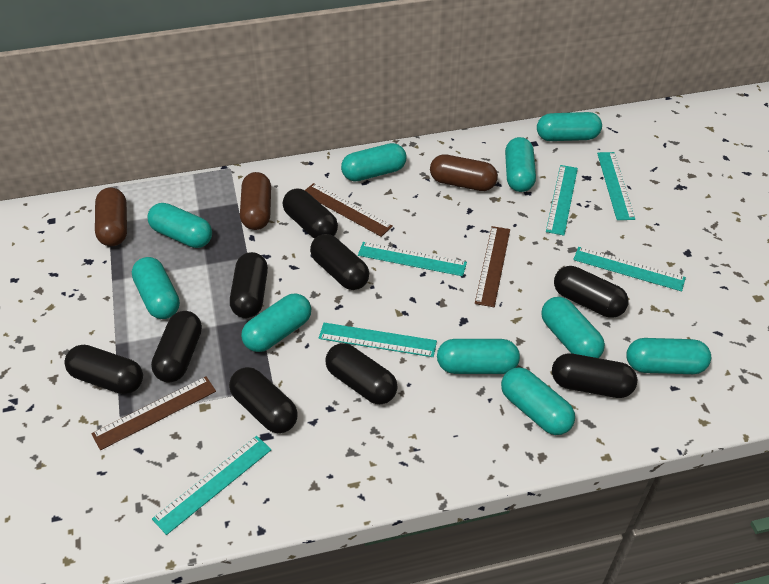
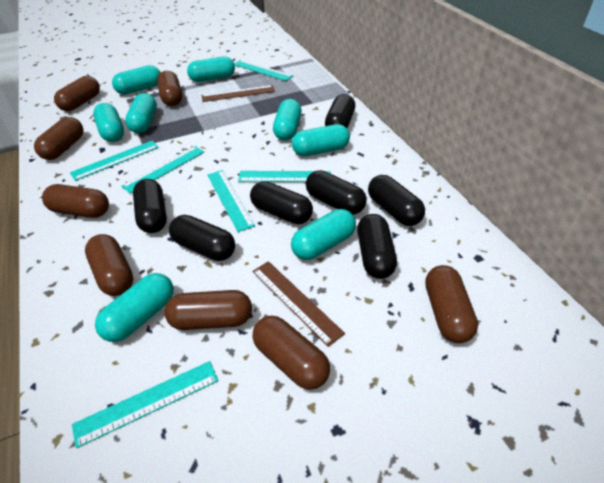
black capsule: 9 -> 7
brown capsule: 3 -> 8
brown ruler: 3 -> 2
turquoise capsule: 10 -> 8

